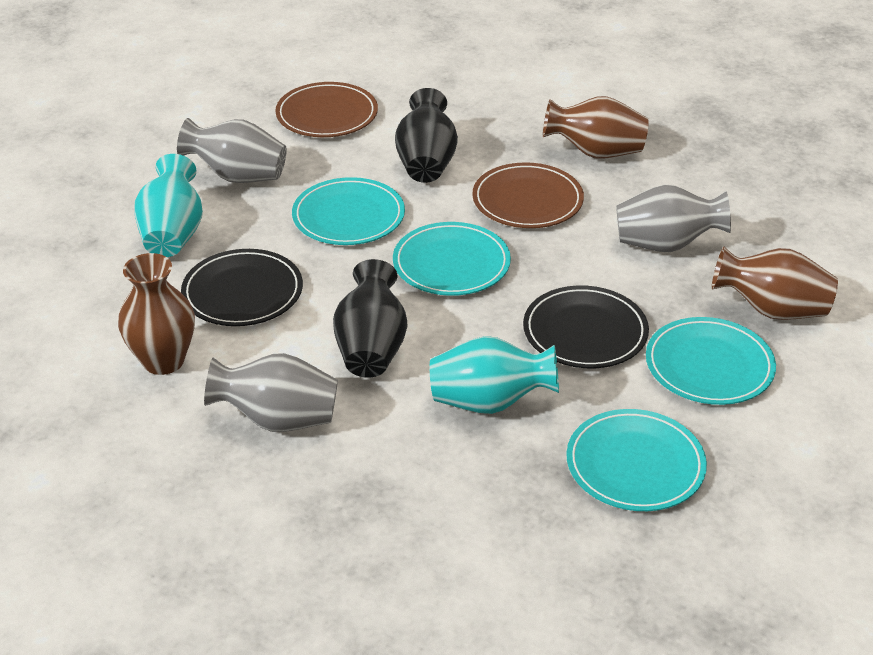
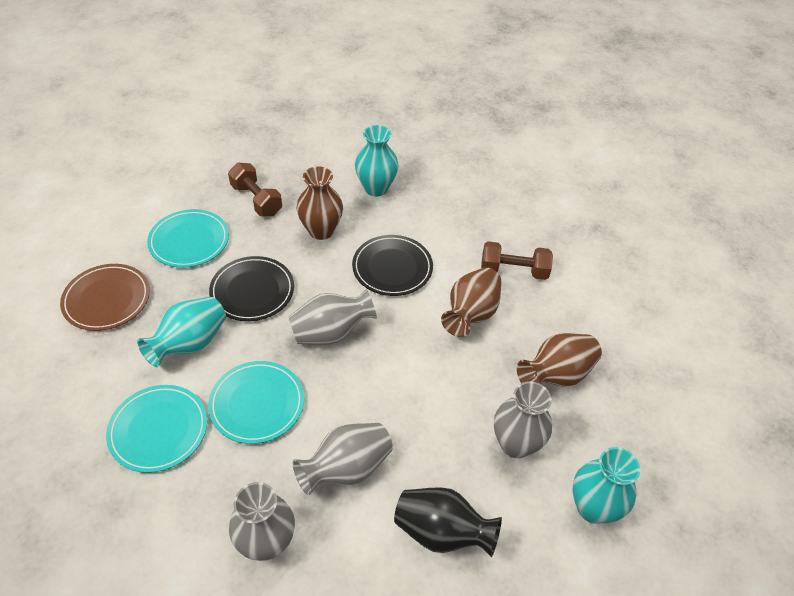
black vase: 2 -> 1
brown dumbbell: 0 -> 2
brown plate: 2 -> 1
grey vase: 3 -> 4
turquoise plate: 4 -> 3
turquoise vase: 2 -> 3

